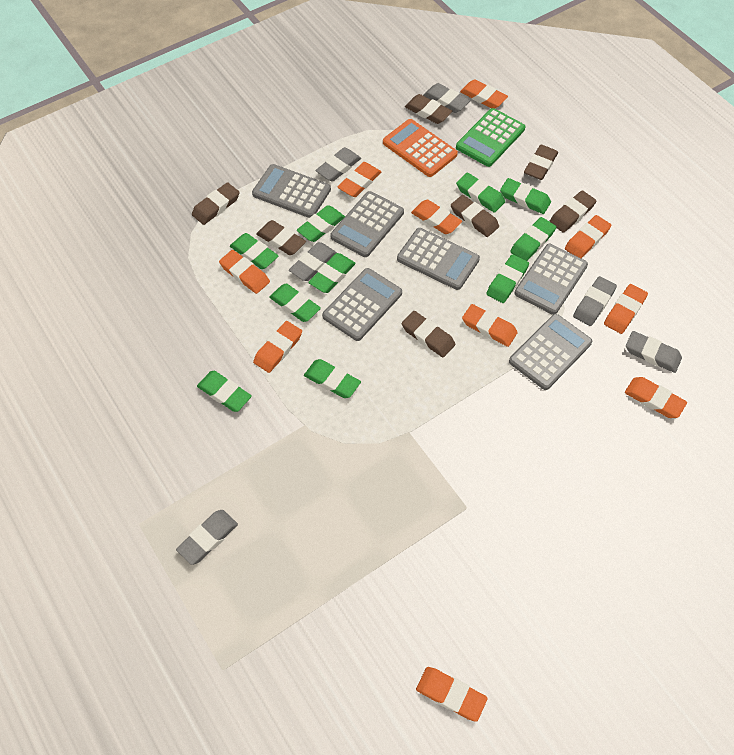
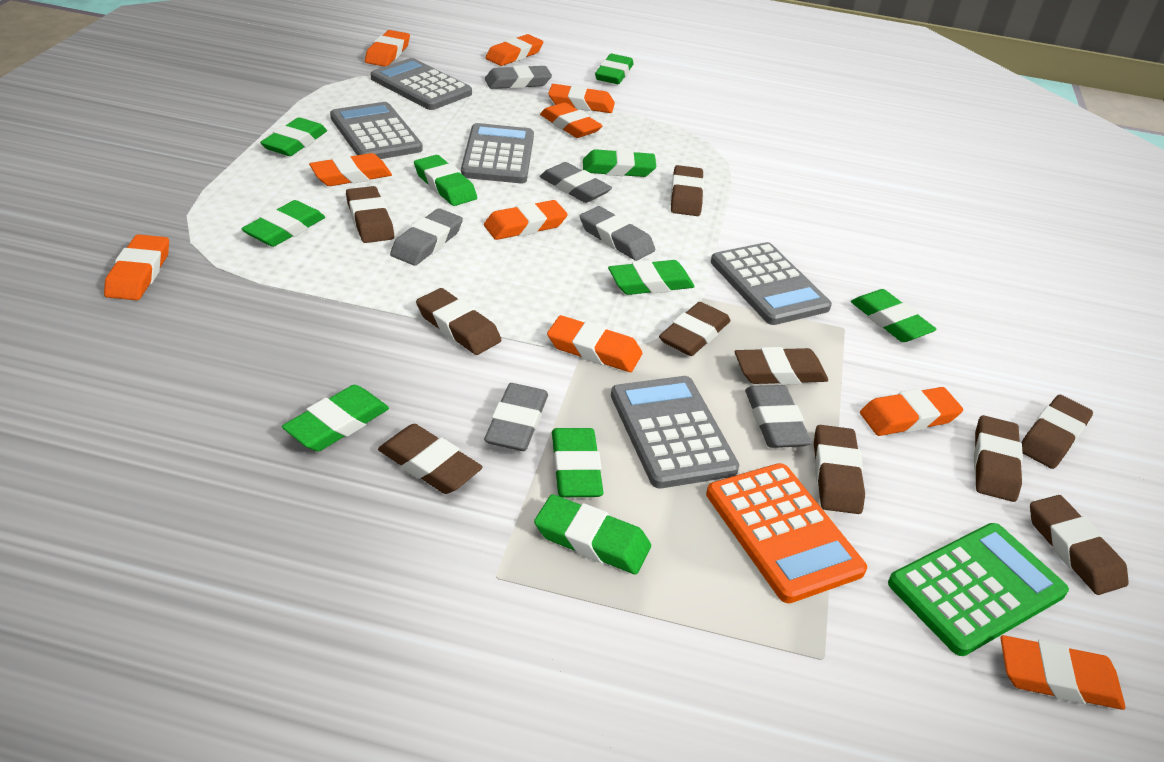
brown eraser: 7 -> 10
grey calculator: 6 -> 5

